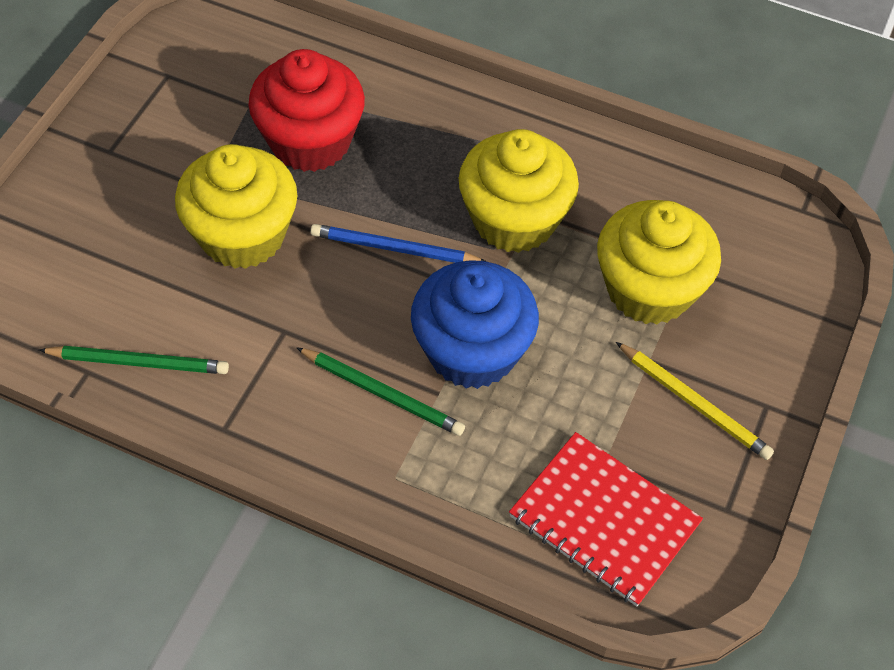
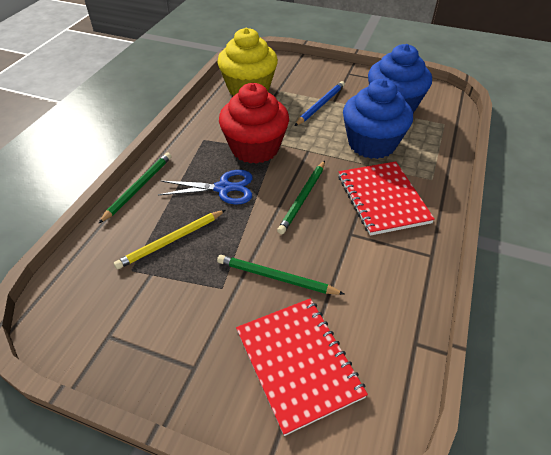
blue cupcake: 1 -> 2
blue scissors: 0 -> 1
green pencil: 2 -> 3
red notebook: 1 -> 2
yellow cupcake: 3 -> 1

